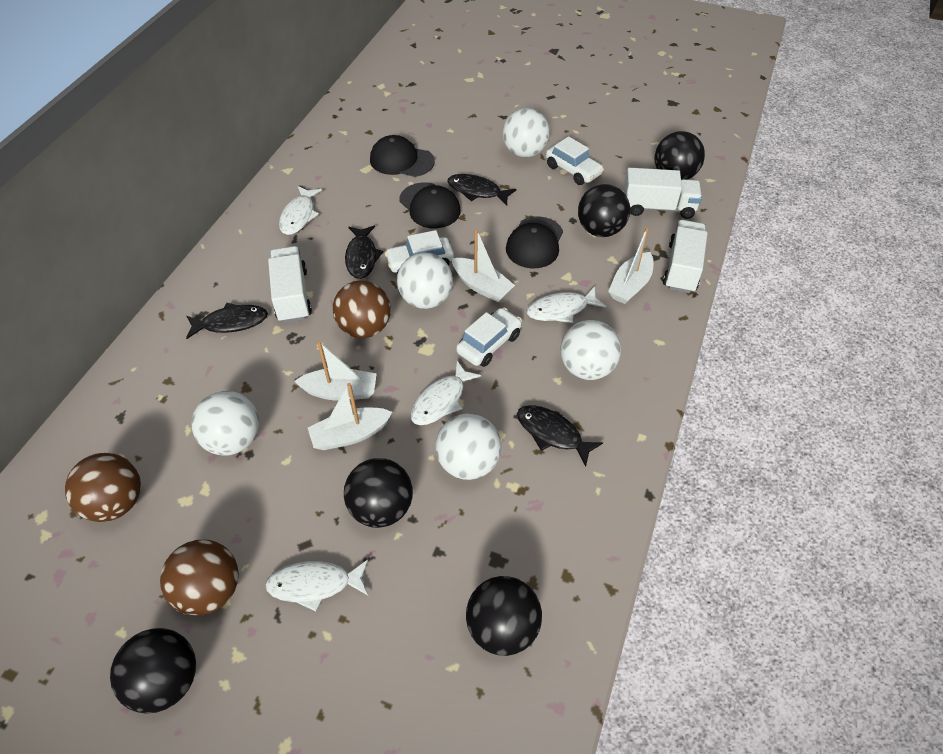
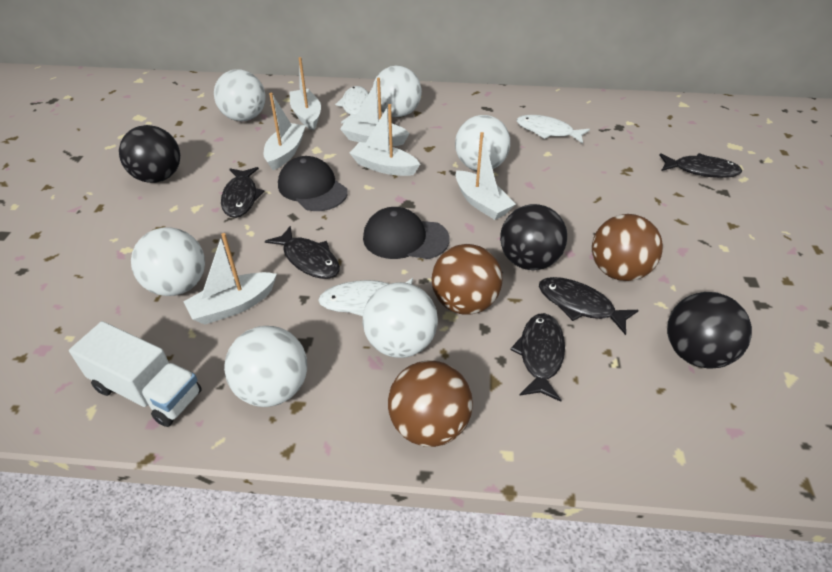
black ball: 5 -> 3
black cap: 3 -> 2
black fish: 4 -> 5
white ball: 5 -> 6
white boat: 4 -> 6
white car: 3 -> 0
white fish: 4 -> 3
white truck: 3 -> 1

